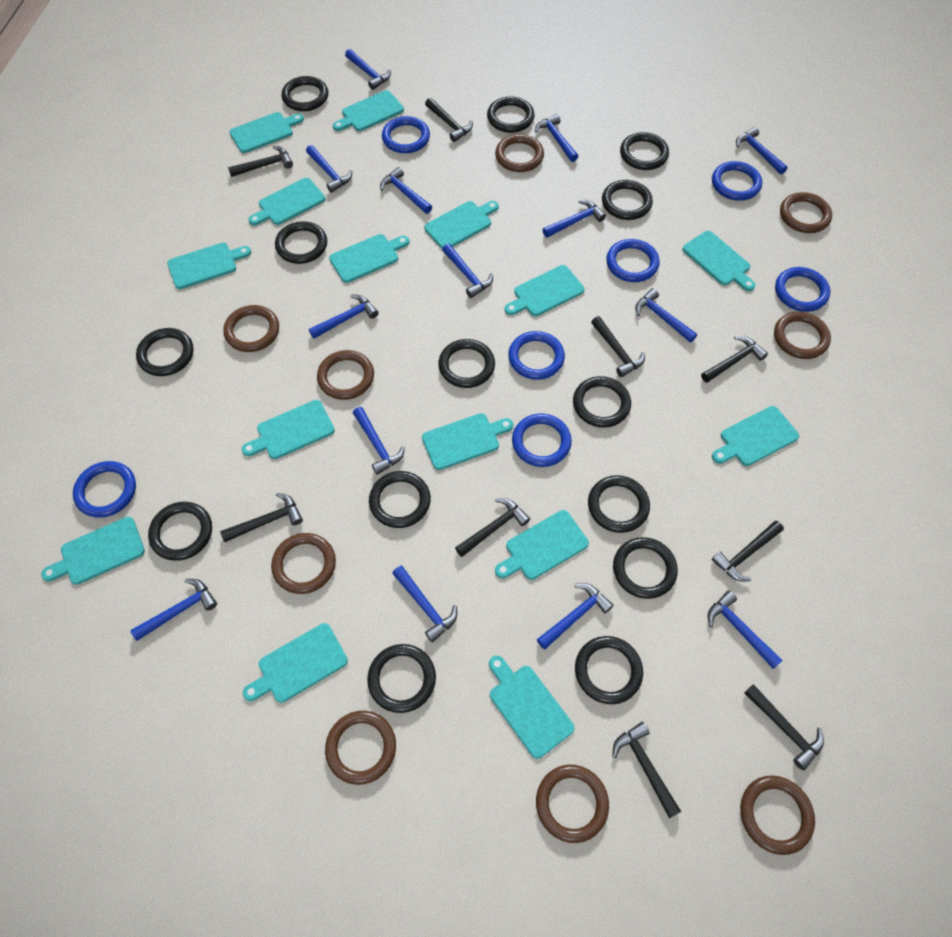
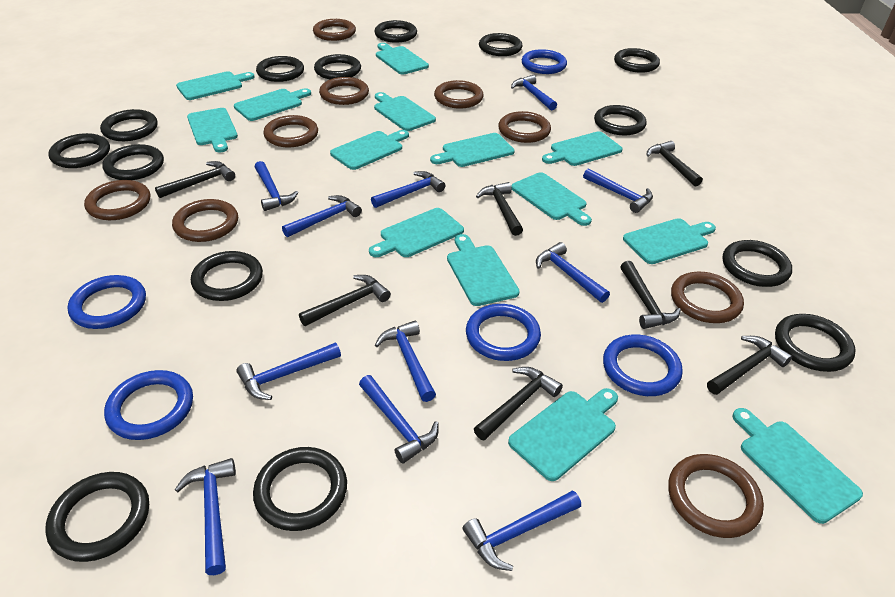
black hammer: 9 -> 7
blue hammer: 14 -> 11
blue ring: 7 -> 5
turquoise cutting board: 15 -> 14

